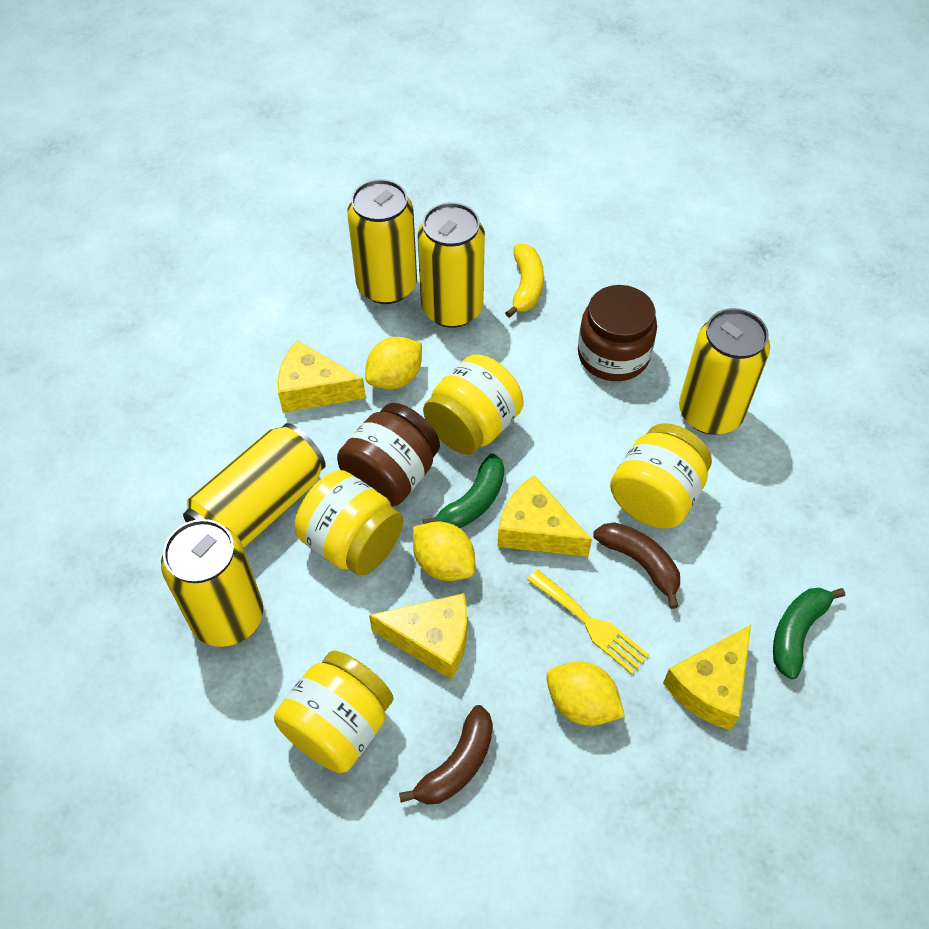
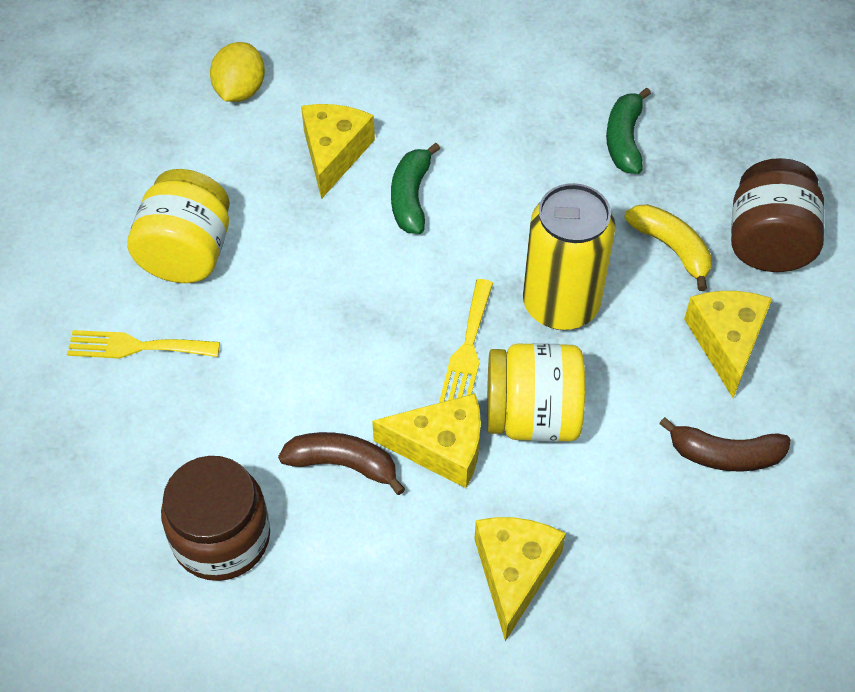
yellow can: 5 -> 1
yellow fork: 1 -> 2
yellow jar: 4 -> 2
yellow lemon: 3 -> 1

